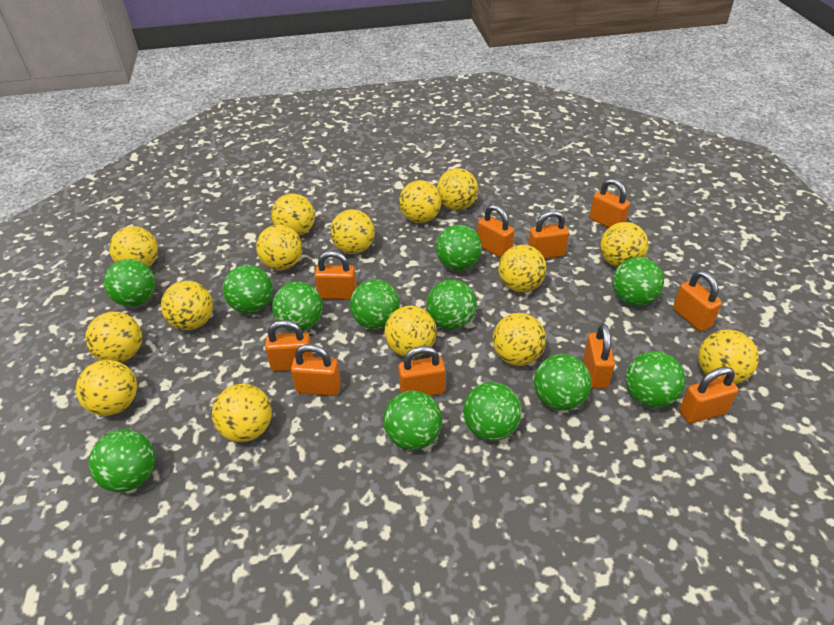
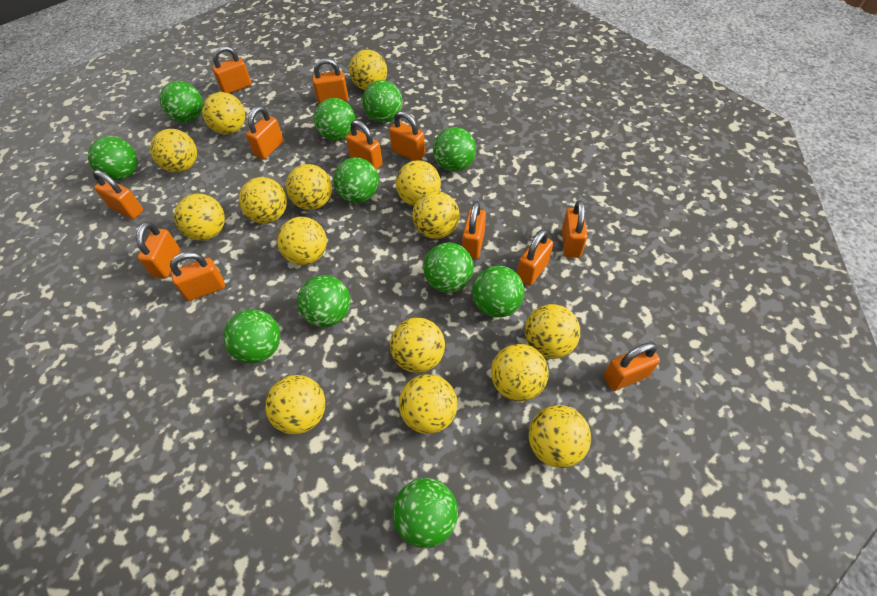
green ball: 12 -> 11
orange padlock: 10 -> 12

